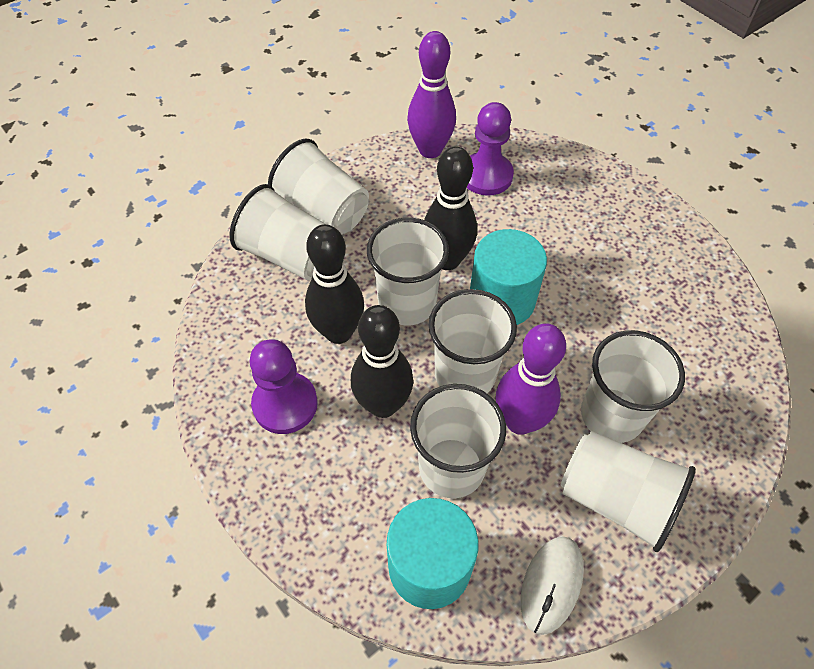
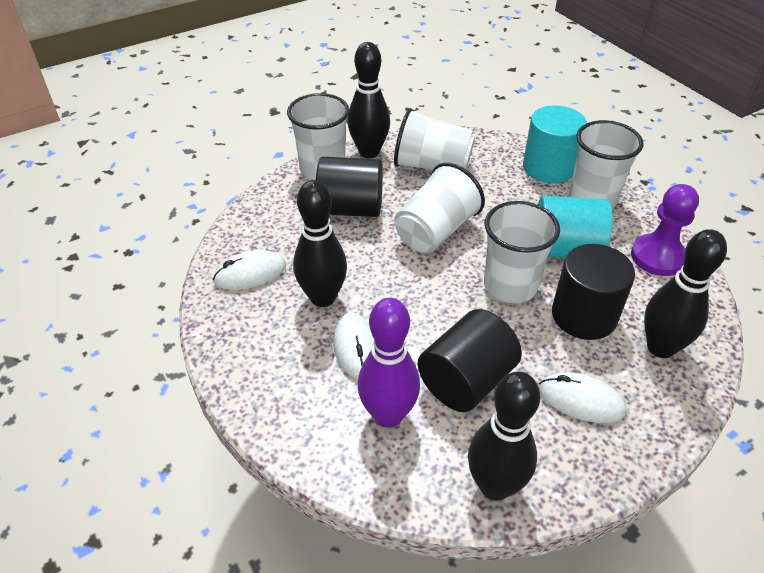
black bowling pin: 3 -> 4
black cylinder: 0 -> 3
purple bowling pin: 2 -> 1
purple pawn: 2 -> 1
white cup: 7 -> 5
white mouse: 1 -> 3

